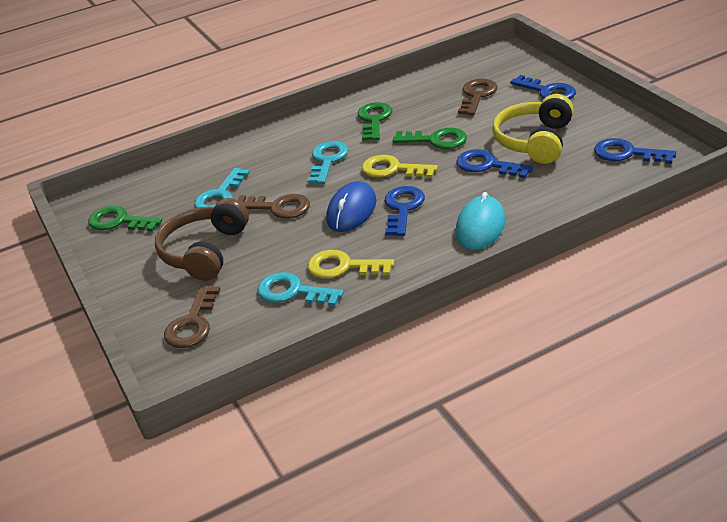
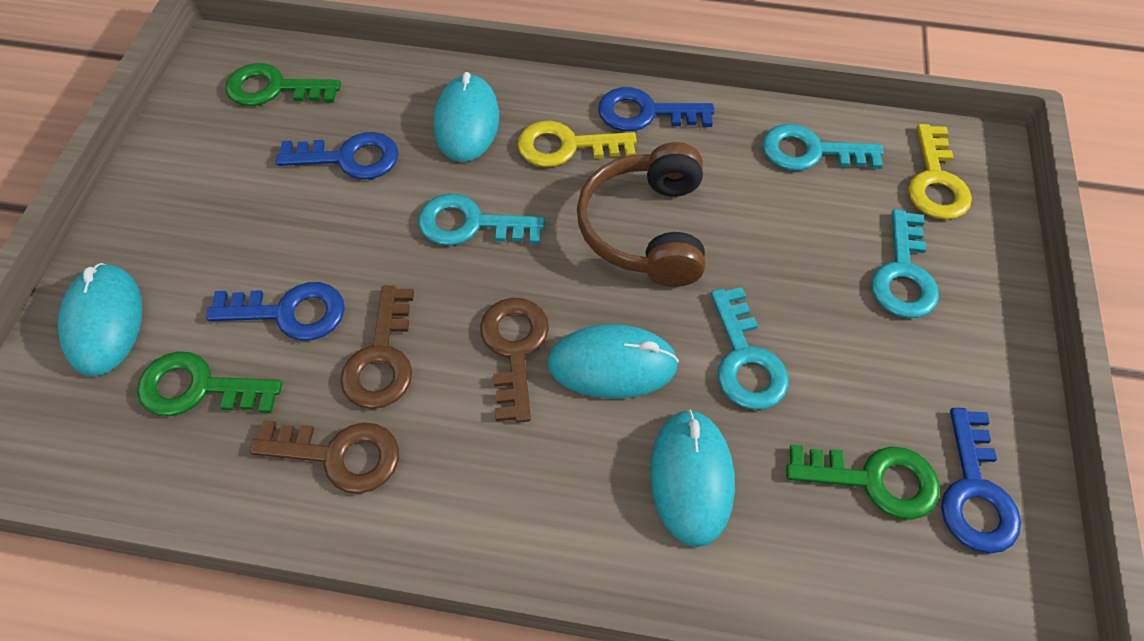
blue mouse: 1 -> 0
turquoise key: 3 -> 4
turquoise mouse: 1 -> 4
yellow headphones: 1 -> 0

